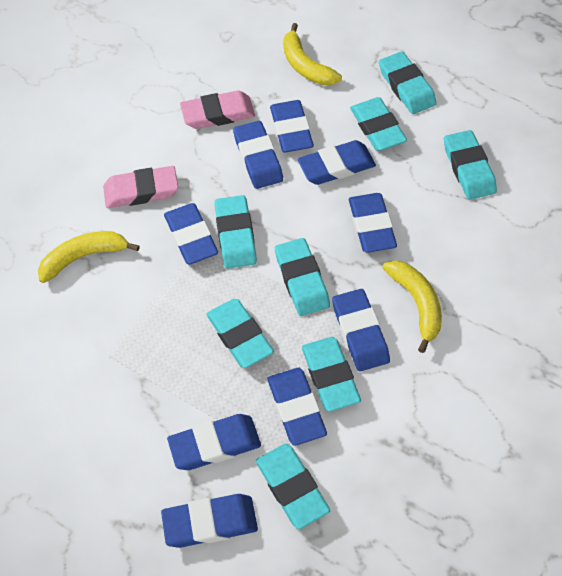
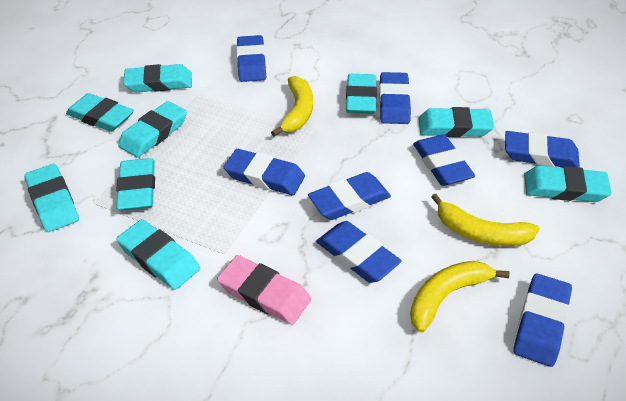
blue eraser: 9 -> 8
pink eraser: 2 -> 1
turquoise eraser: 8 -> 9

